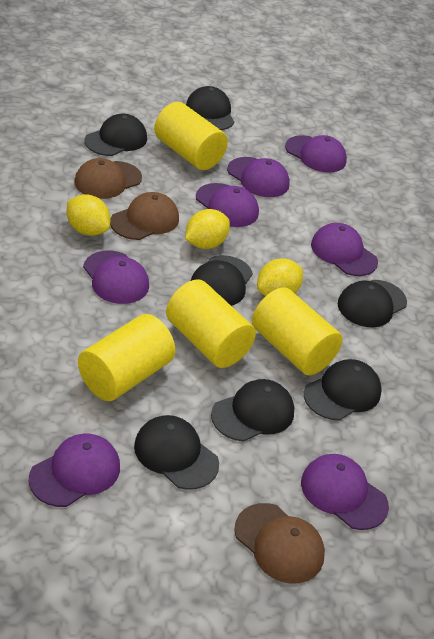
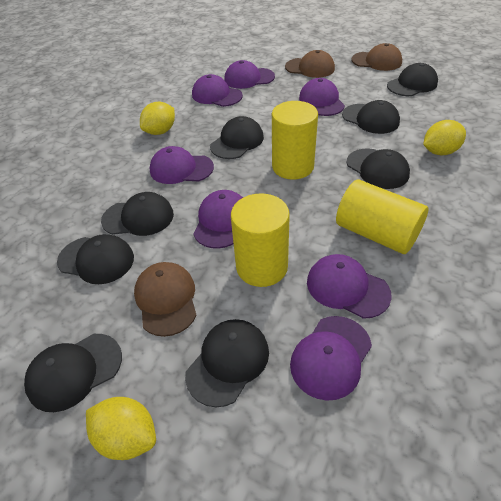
black cap: 7 -> 8
yellow cylinder: 4 -> 3

